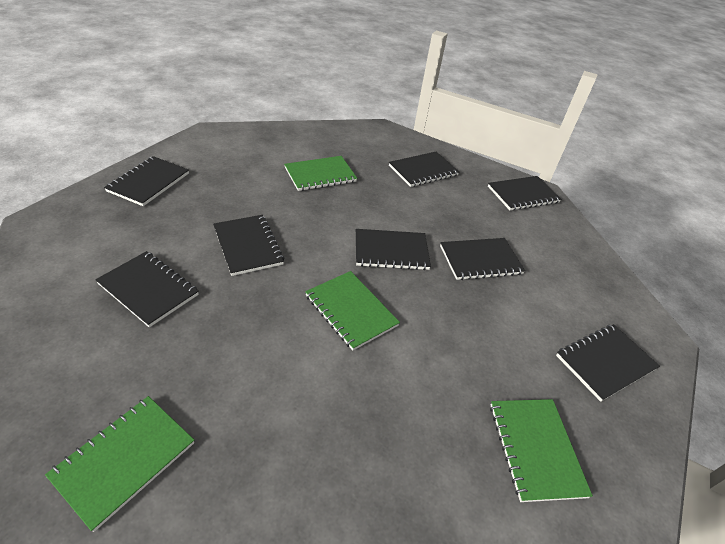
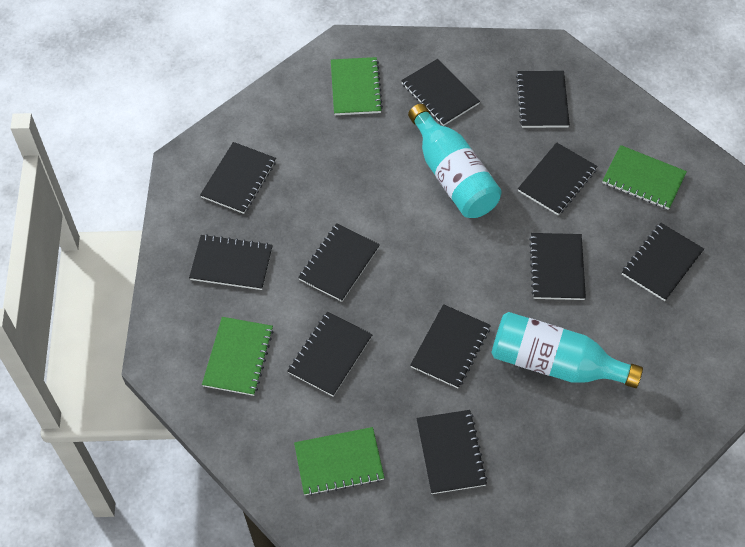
black notebook: 8 -> 11
turquoise bottle: 0 -> 2

